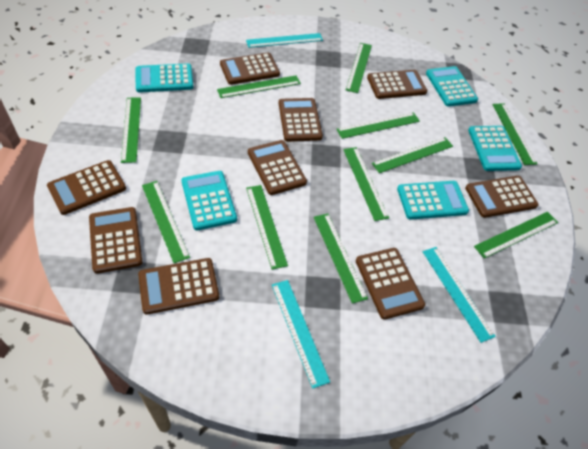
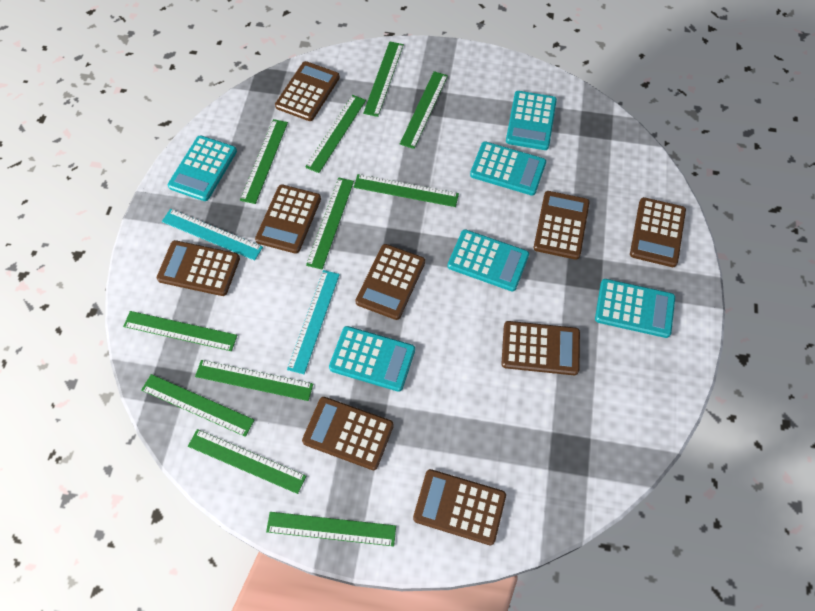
turquoise calculator: 5 -> 6
turquoise ruler: 3 -> 2

